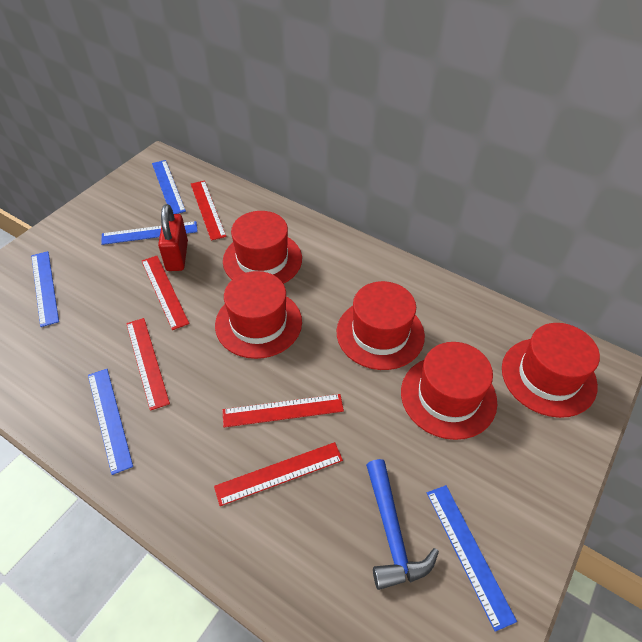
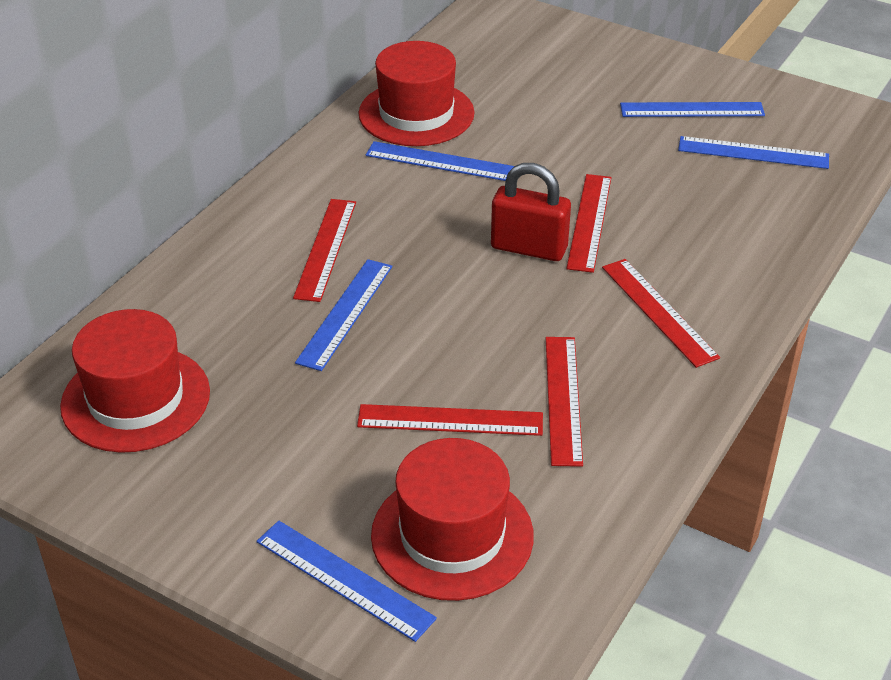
blue hammer: 1 -> 0
red hat: 5 -> 3

